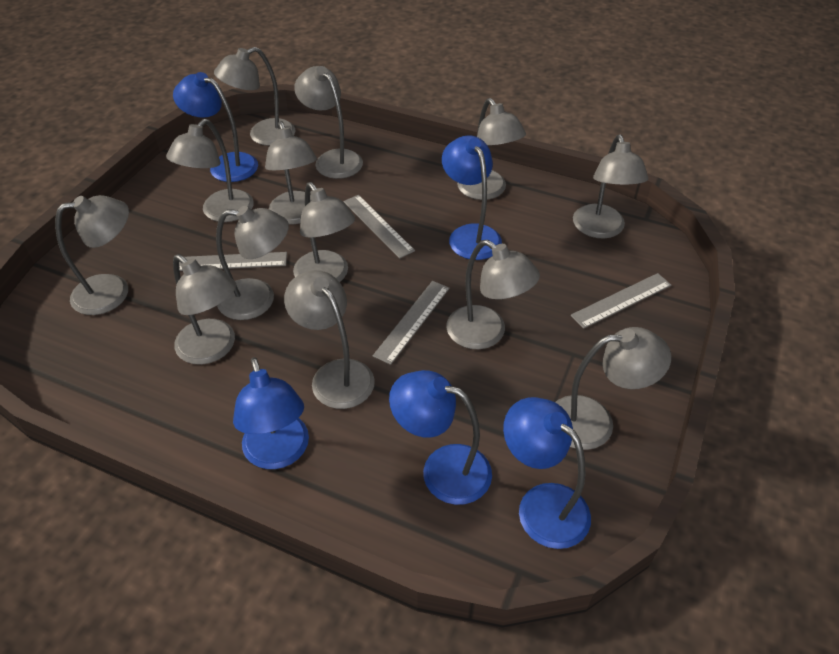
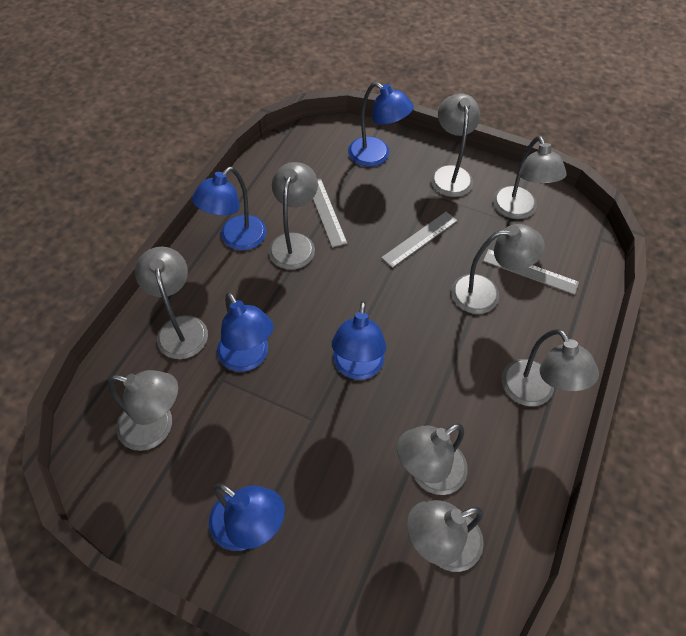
grey lamp: 13 -> 9
grey ruler: 4 -> 3

